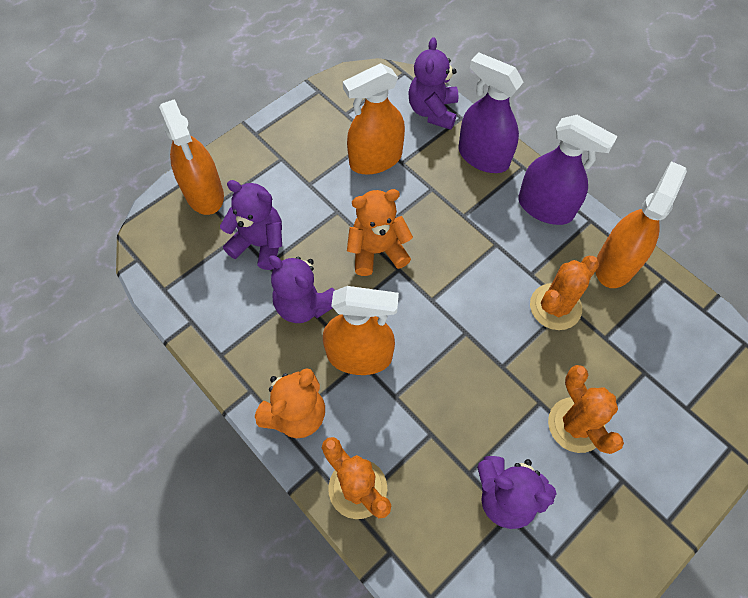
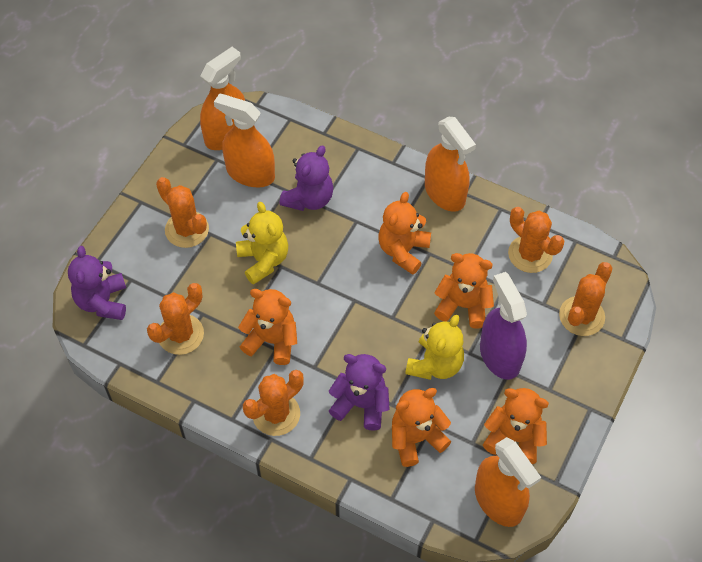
orange cactus: 3 -> 5
orange teddy bear: 2 -> 5
purple spray bottle: 2 -> 1
purple teddy bear: 4 -> 3
yellow teddy bear: 0 -> 2

